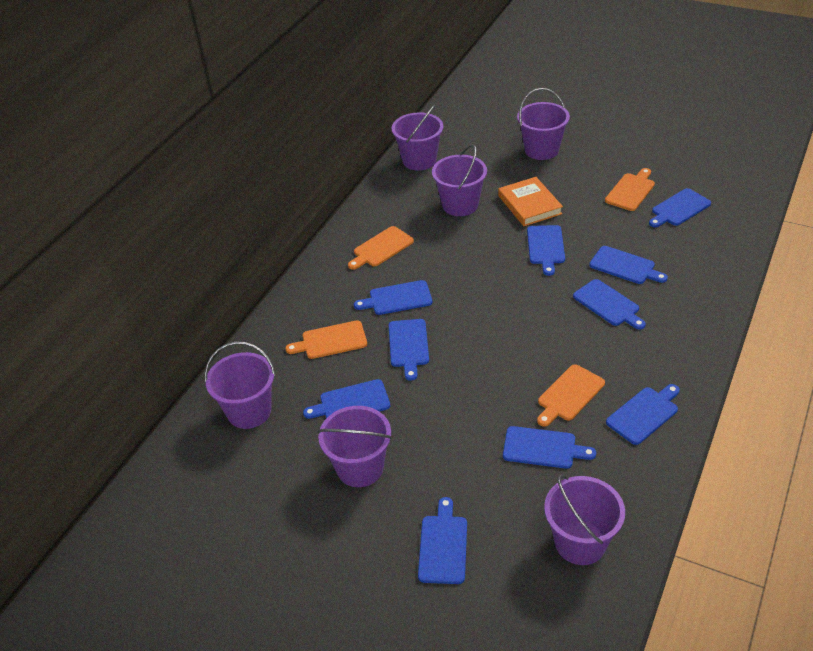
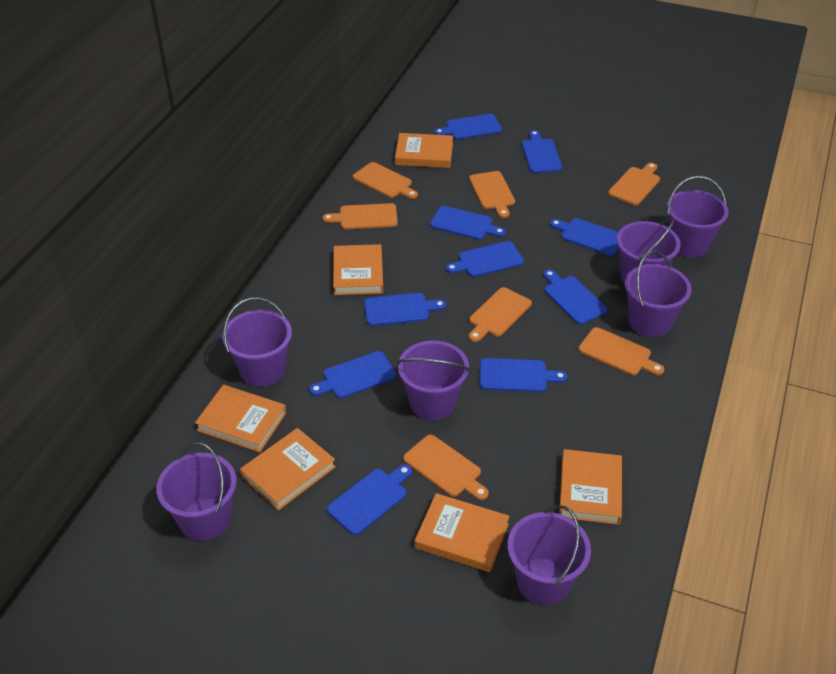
orange book: 1 -> 6
orange cutting board: 4 -> 7
purple bucket: 6 -> 7

